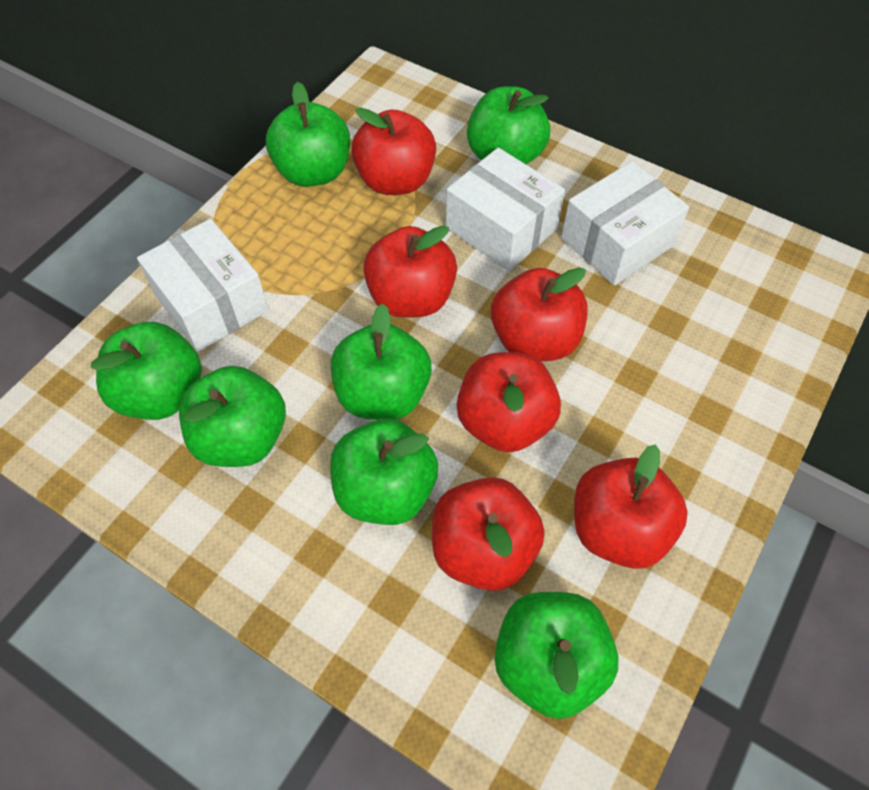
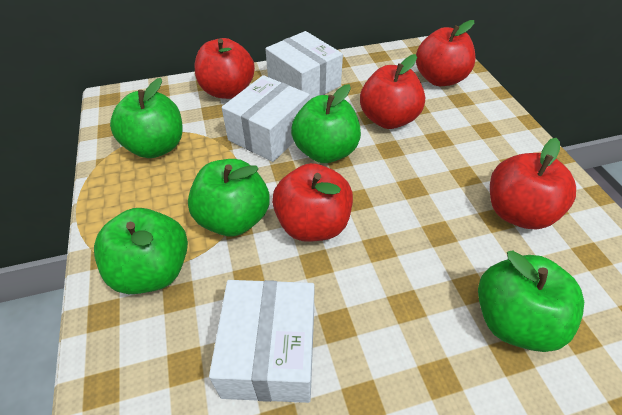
green apple: 7 -> 5
red apple: 6 -> 5

